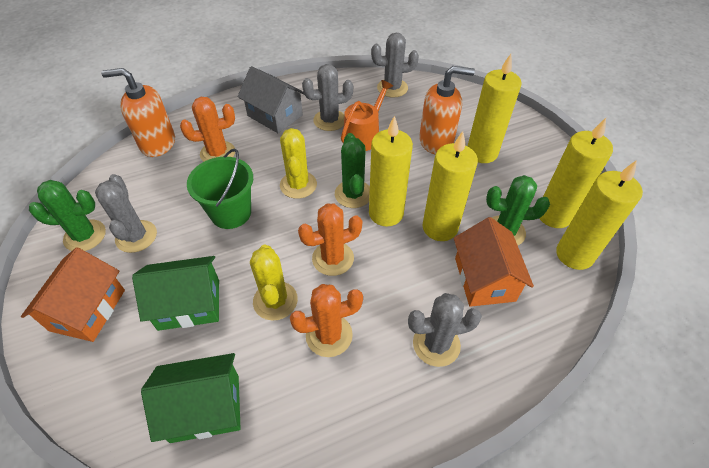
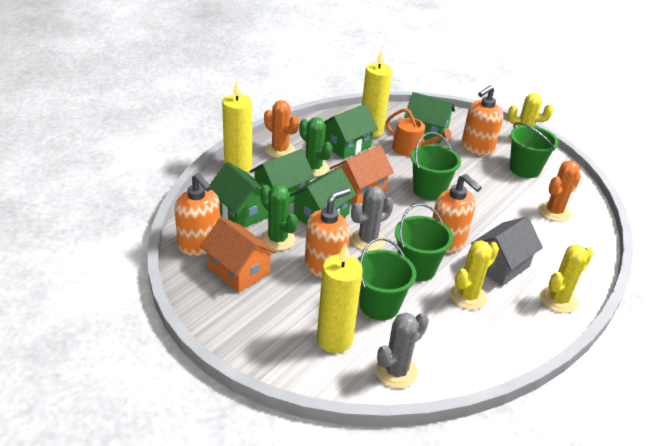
green bucket: 1 -> 4
green cactus: 3 -> 2
green house: 2 -> 5
grey cactus: 4 -> 2
orange cactus: 3 -> 2
orange soap dispenser: 2 -> 4
yellow cactus: 2 -> 3
yellow candle: 5 -> 3

